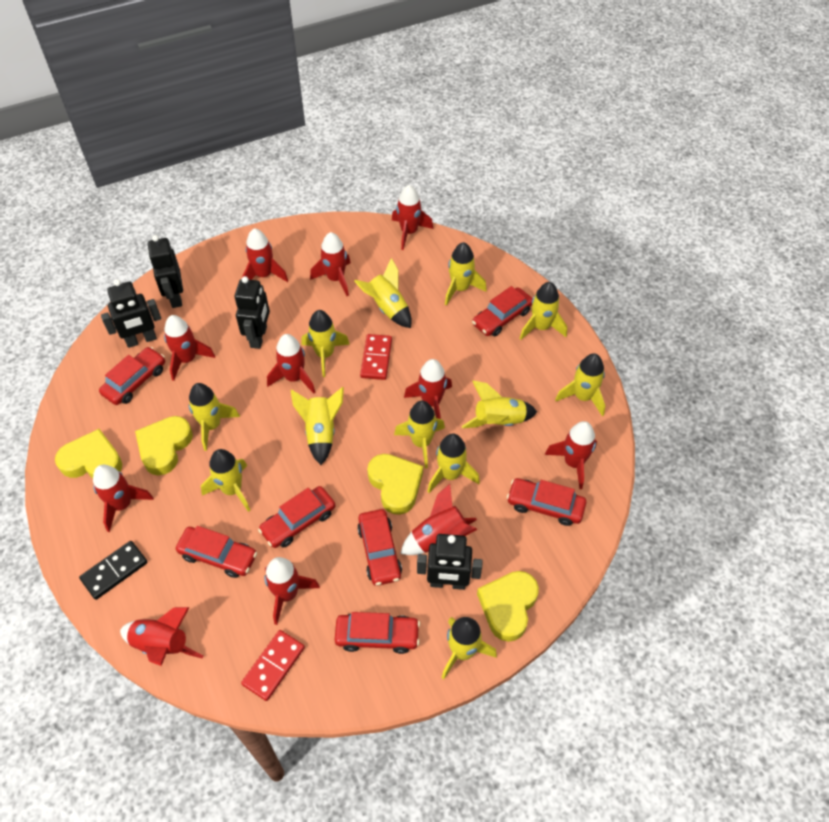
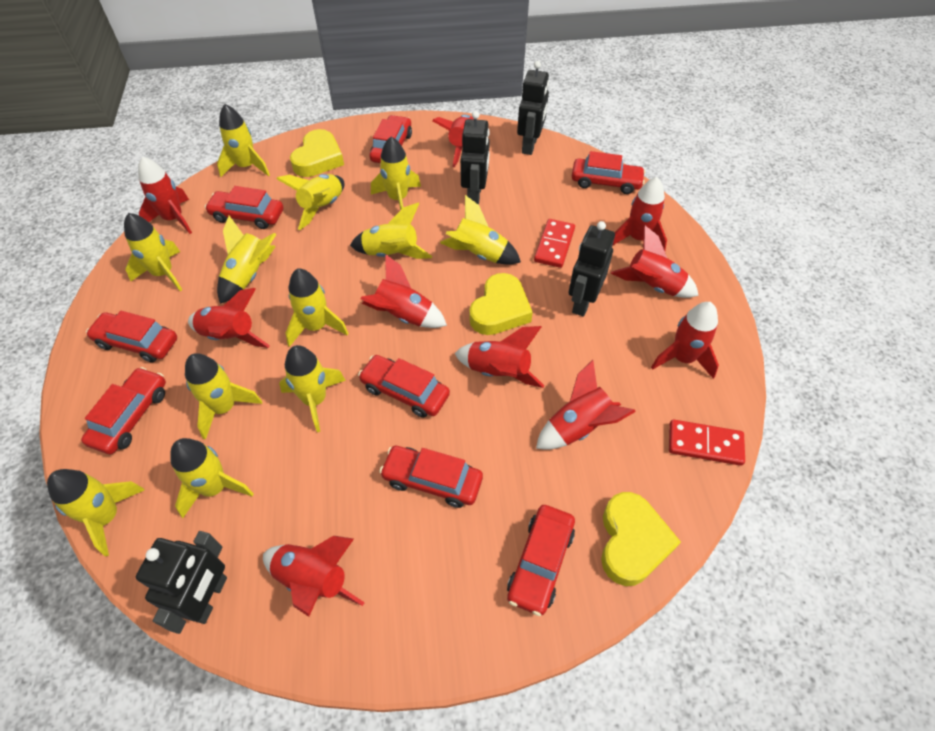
black domino: 1 -> 0
red car: 7 -> 8
red rocket: 11 -> 10
yellow heart: 4 -> 3

